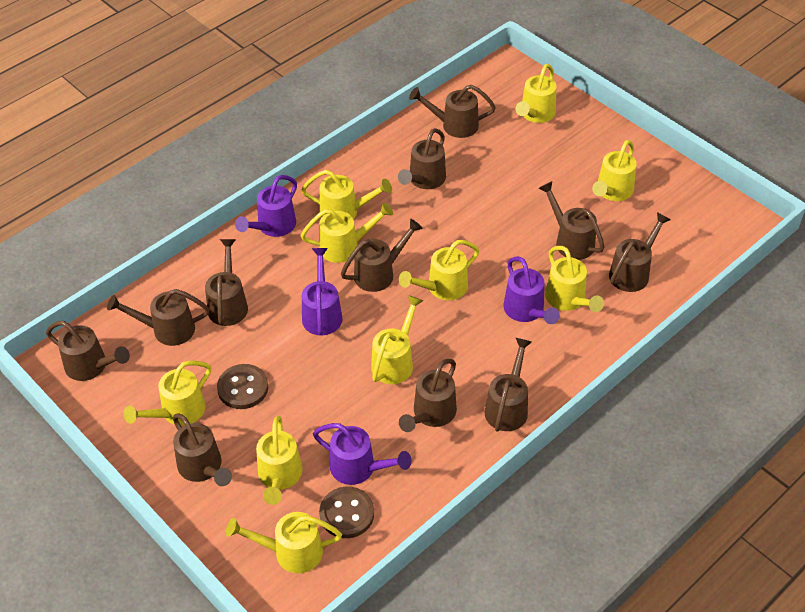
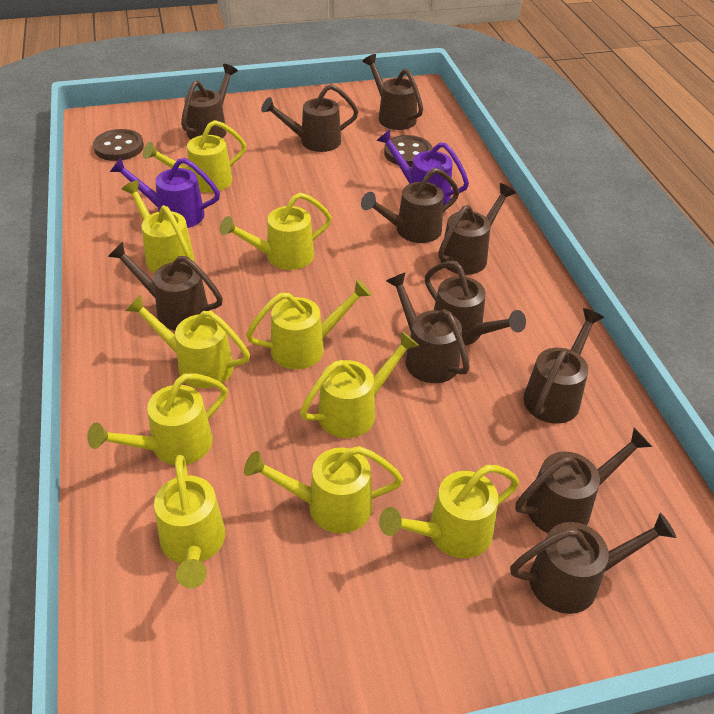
purple watering can: 4 -> 2

